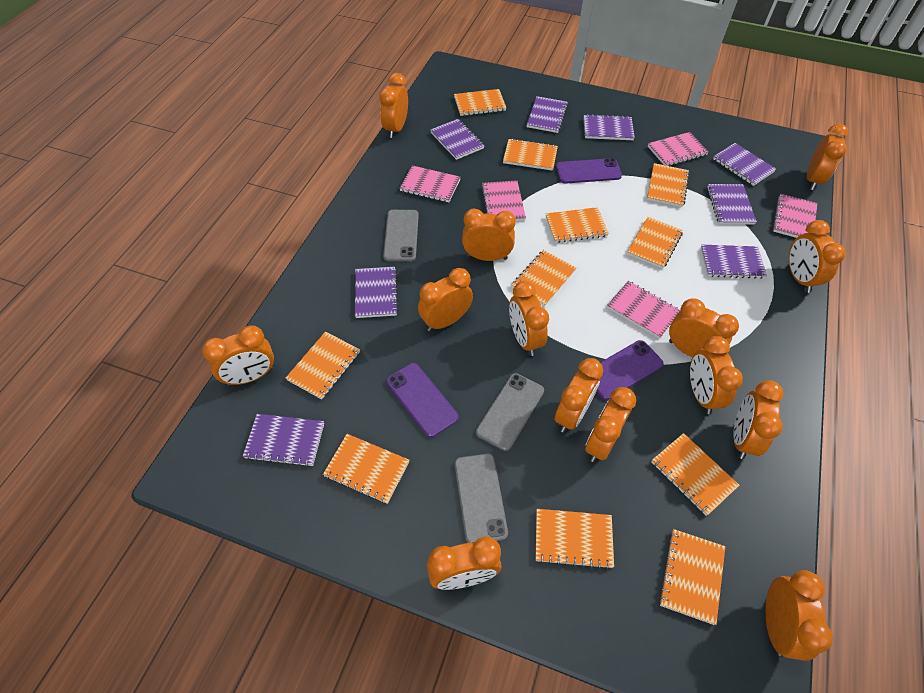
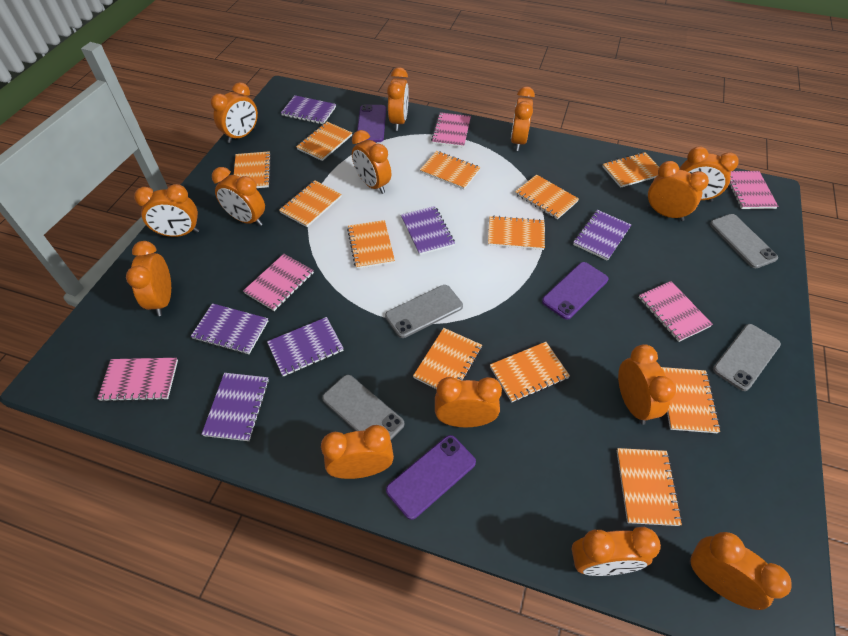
grey phone: 3 -> 4
orange notebook: 11 -> 12
purple notebook: 8 -> 6

